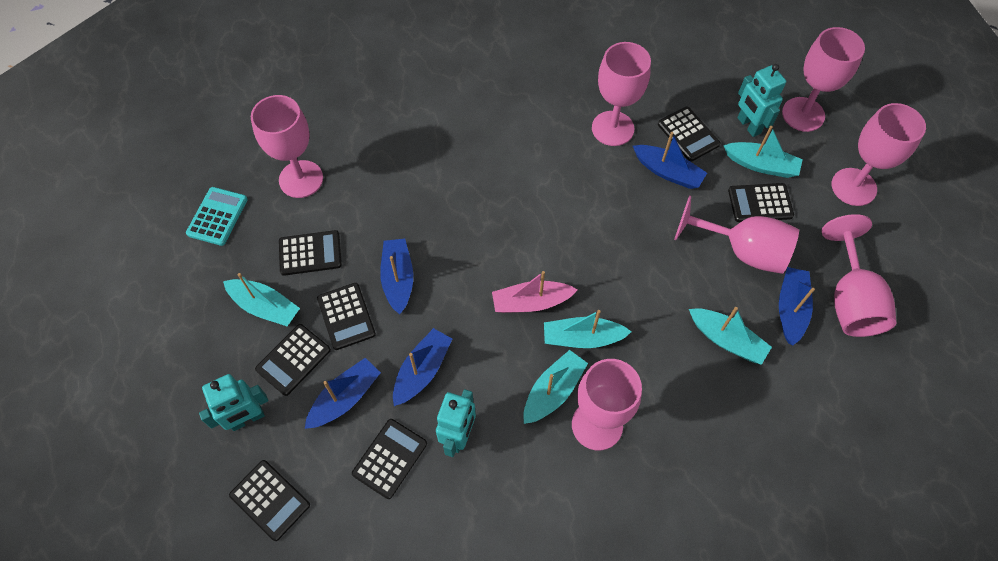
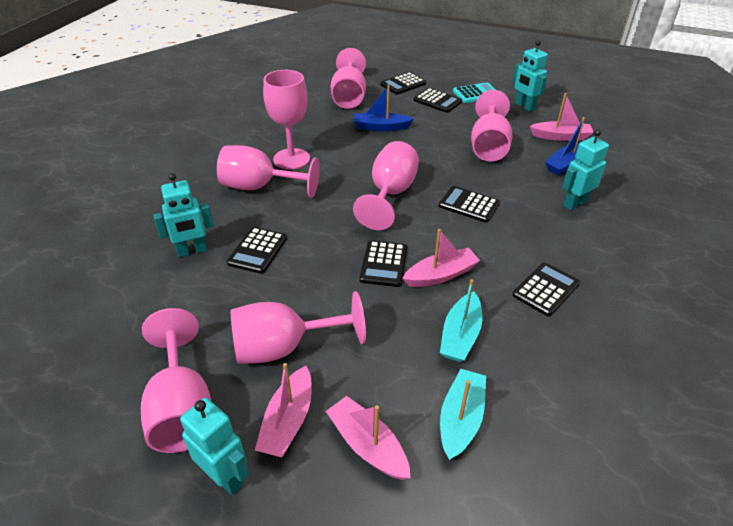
black calculator: 7 -> 6
blue boat: 5 -> 2
pink boat: 1 -> 4
turquoise boat: 5 -> 2
turquoise robot: 3 -> 4

